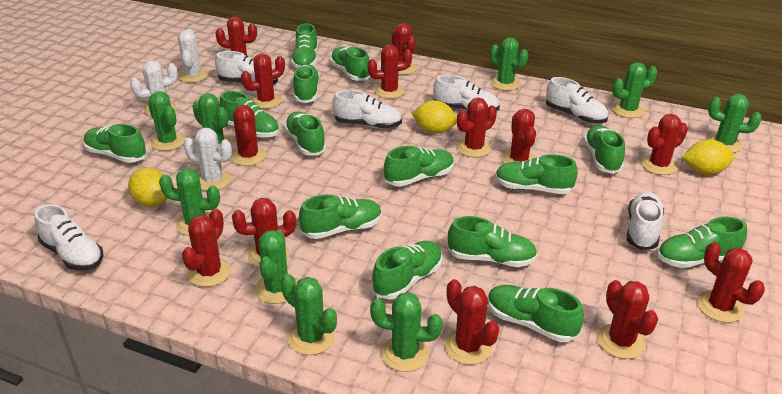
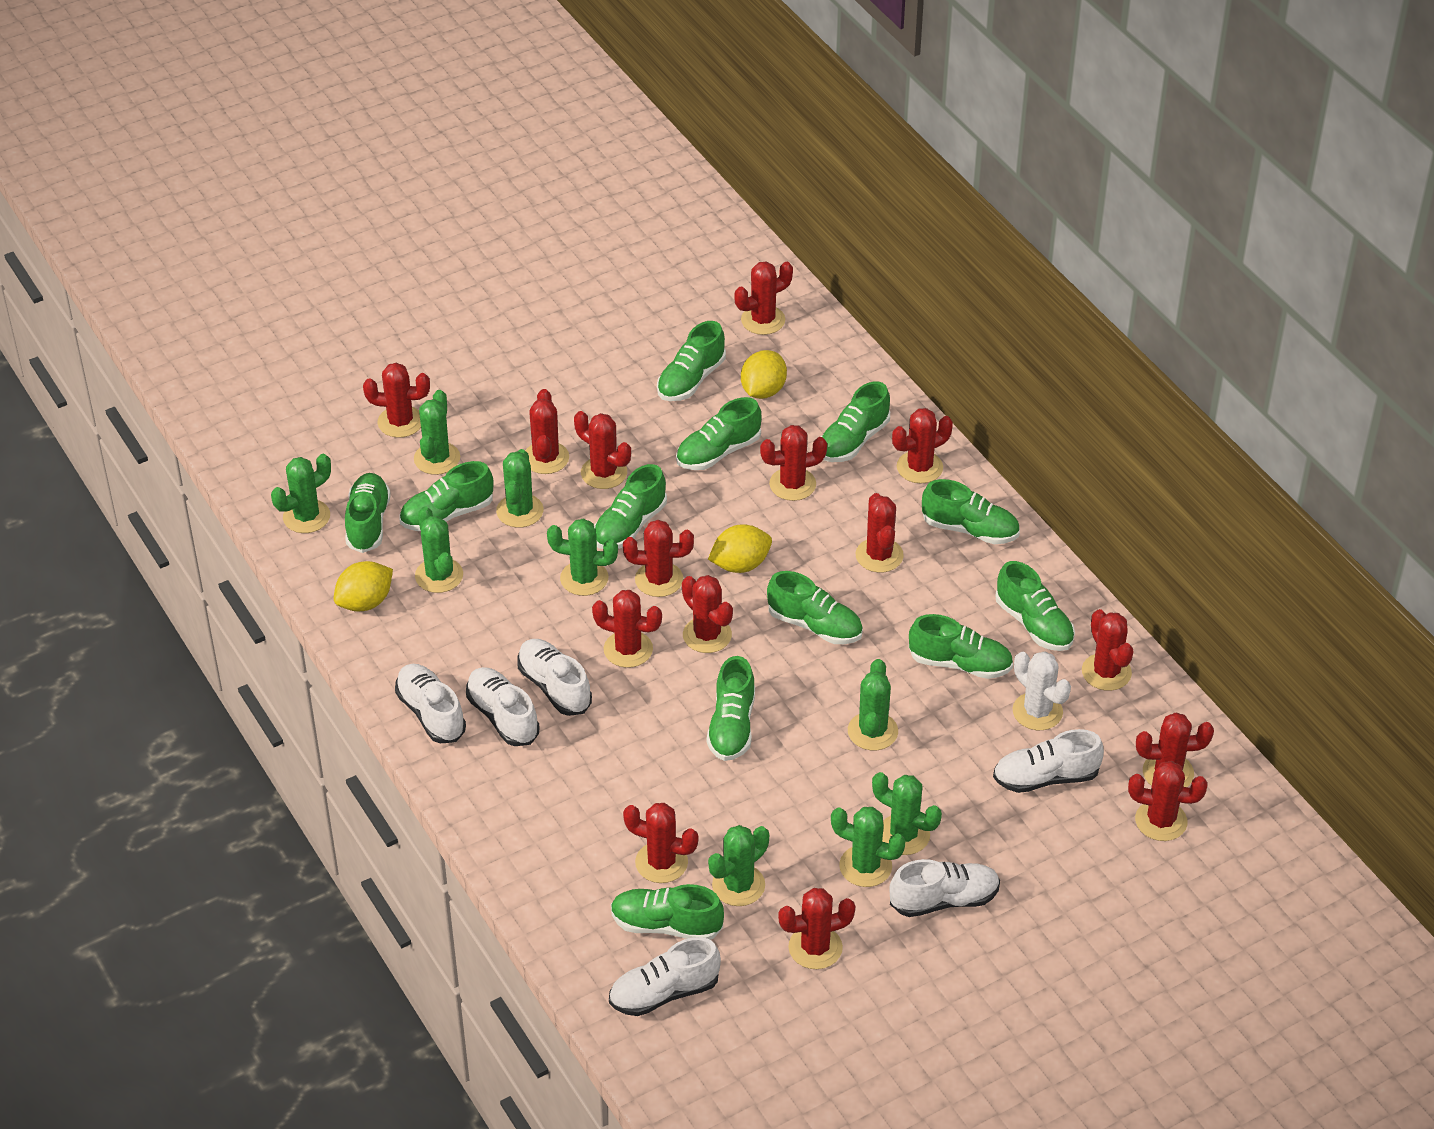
green shoe: 14 -> 12
red cactus: 13 -> 15
white cactus: 3 -> 1

